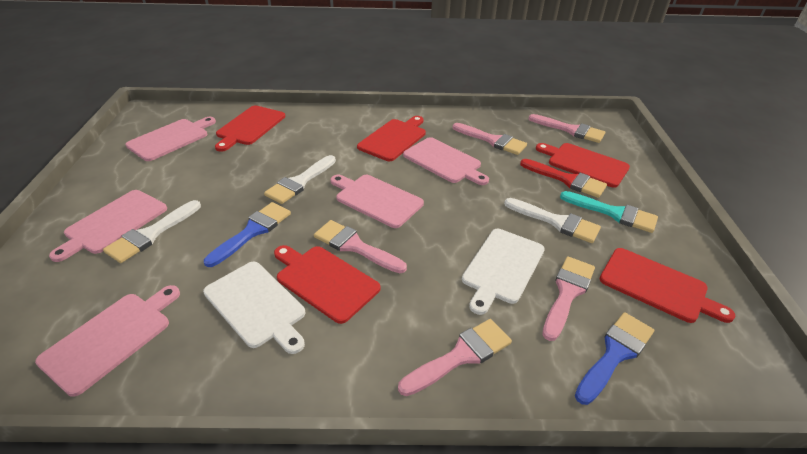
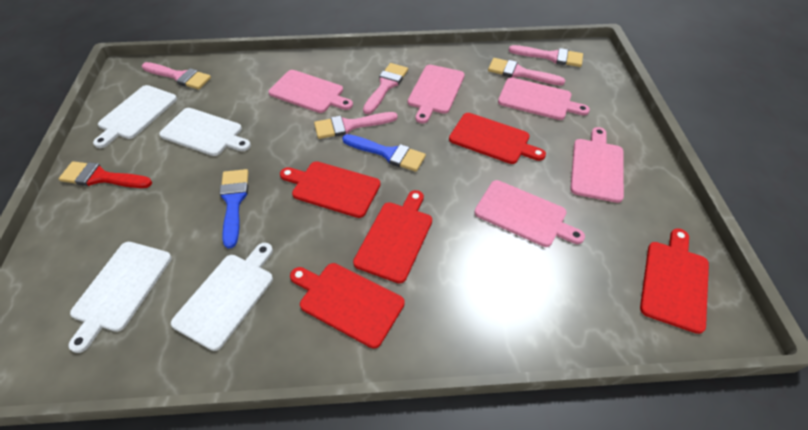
turquoise brush: 1 -> 0
white brush: 3 -> 0
white cutting board: 2 -> 4

